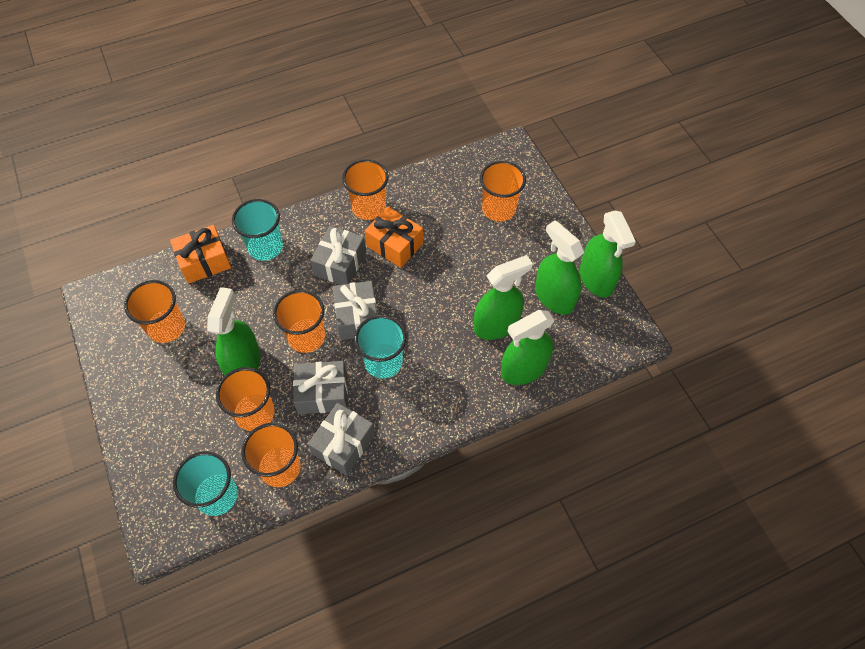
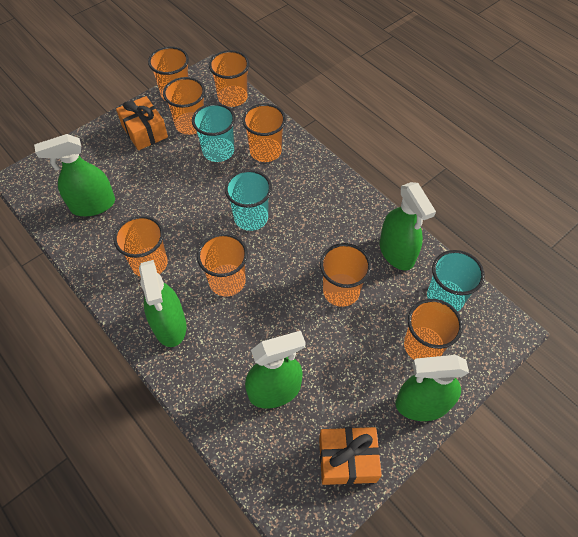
grey gift: 4 -> 0
orange cup: 6 -> 8

